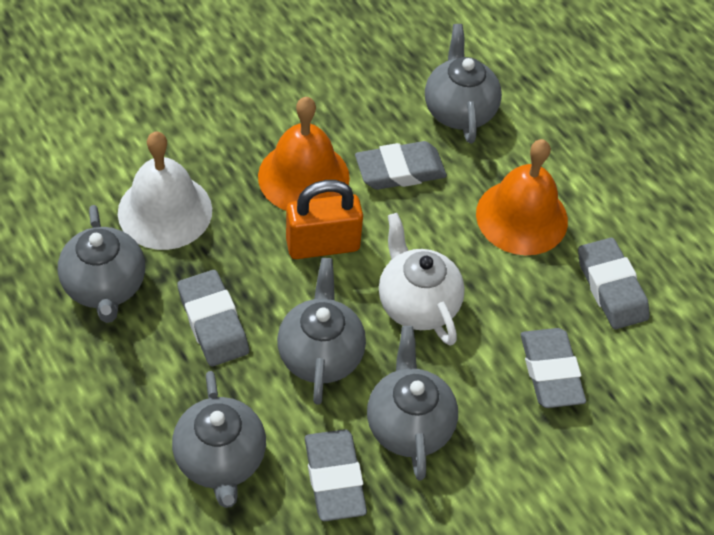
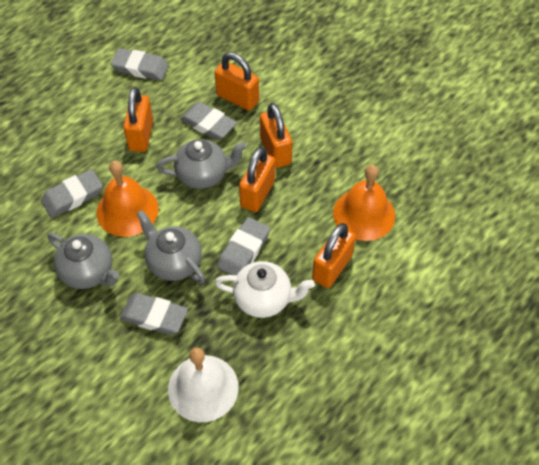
grey teapot: 5 -> 3
orange padlock: 1 -> 5

